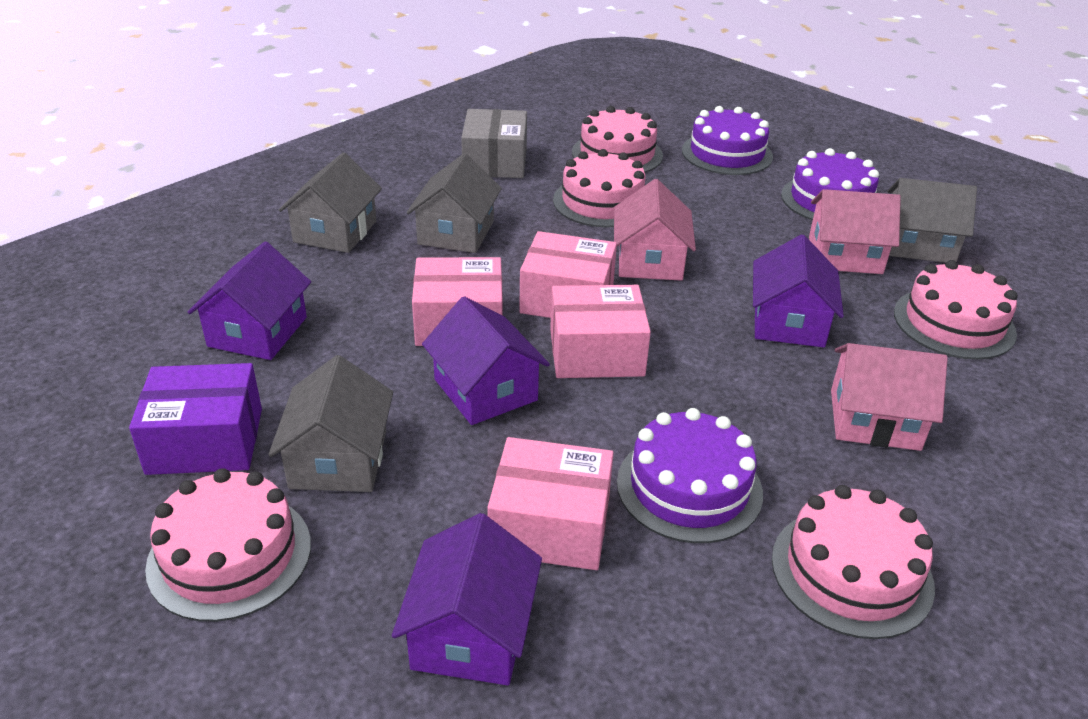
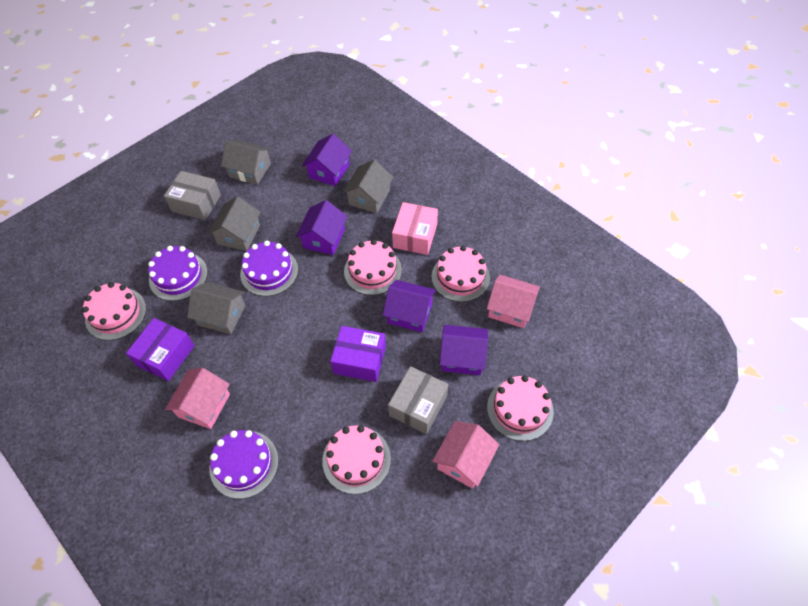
grey box: 1 -> 2
pink box: 4 -> 1
purple box: 1 -> 2

